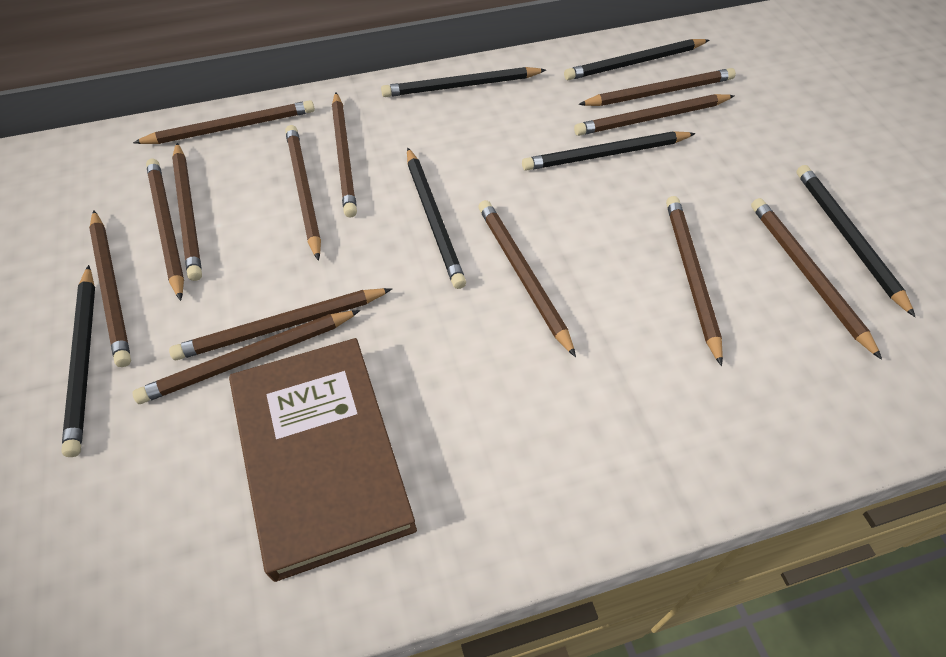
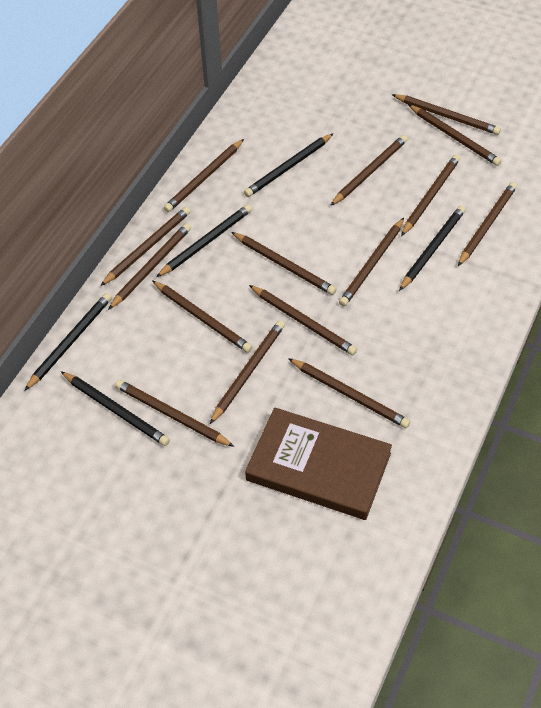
black pencil: 6 -> 5
brown pencil: 13 -> 15

